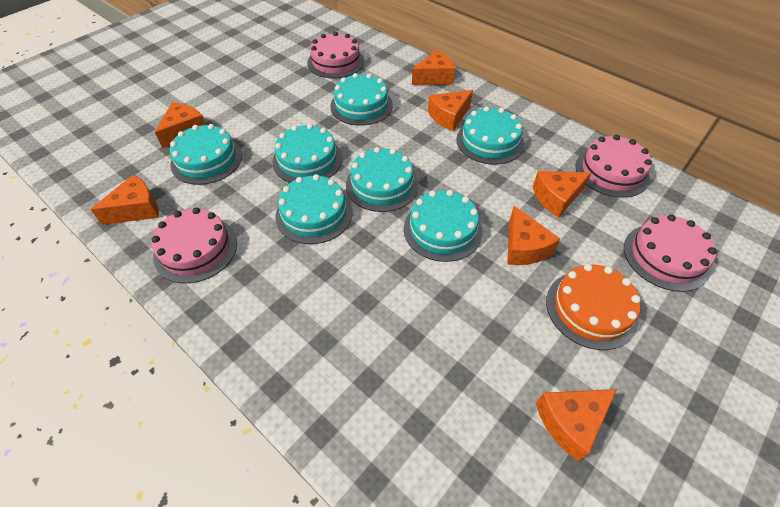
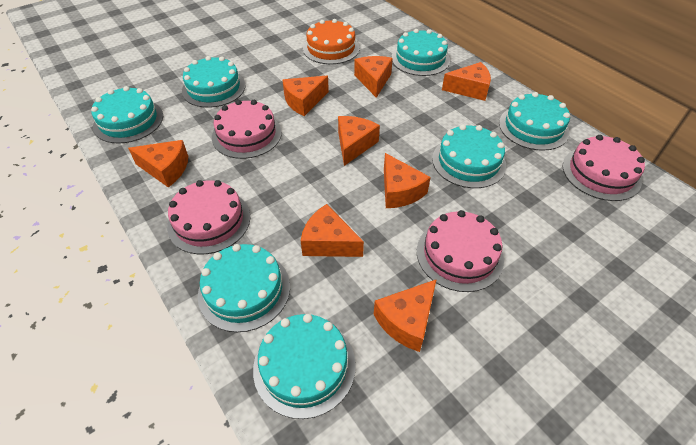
orange cheese: 7 -> 8

